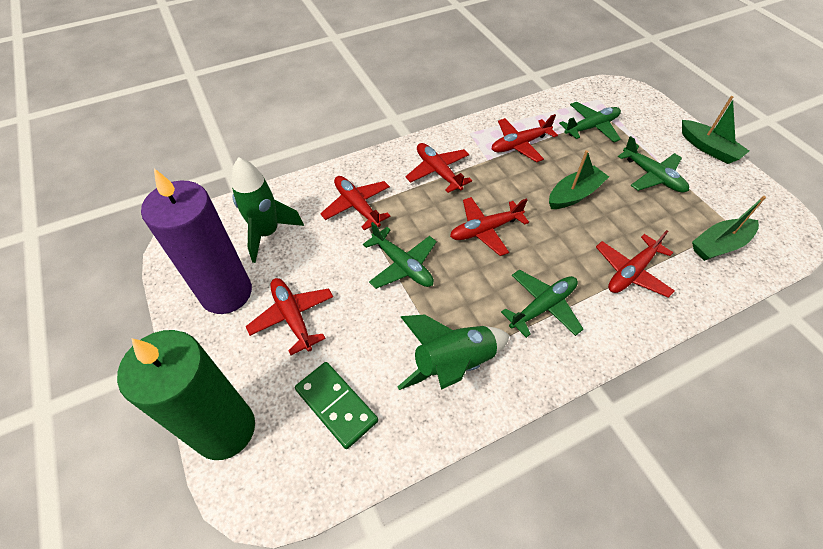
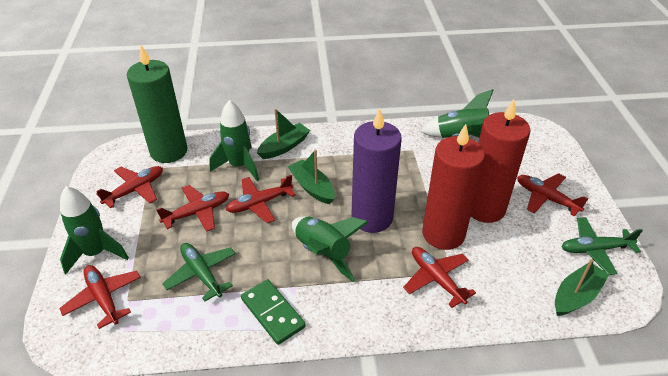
green plane: 4 -> 2
green rocket: 2 -> 4
red candle: 0 -> 2

